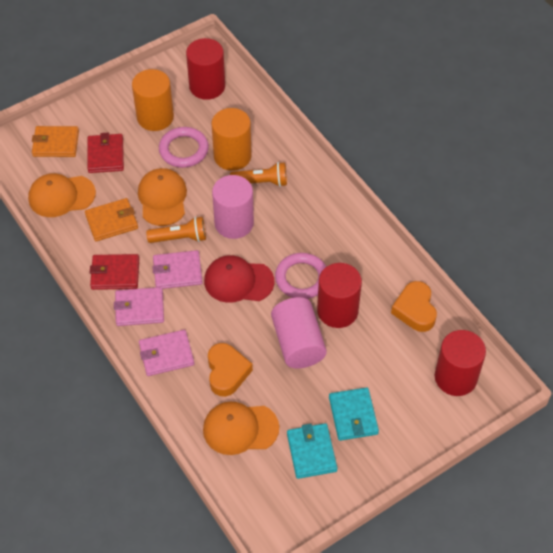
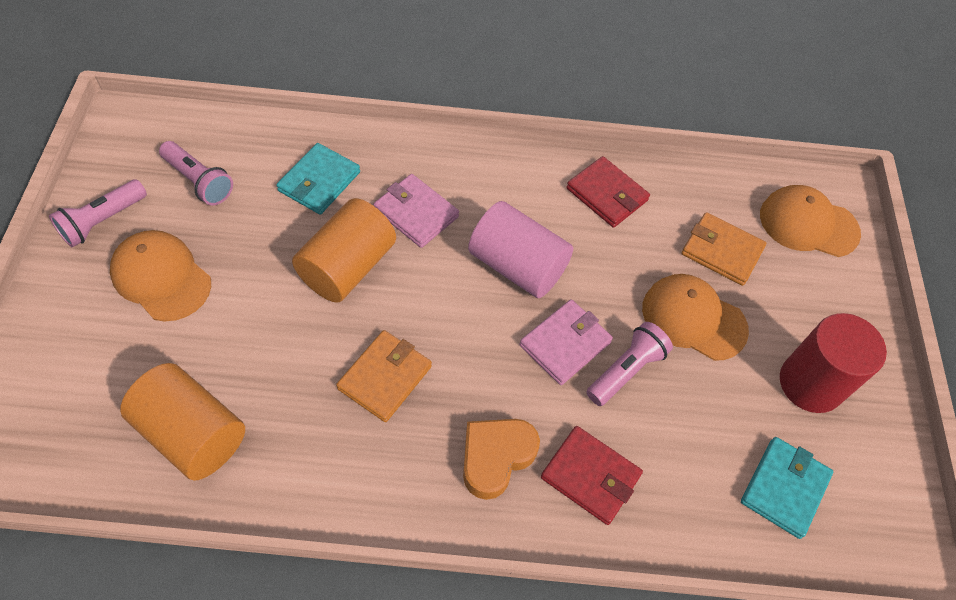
orange flashlight: 2 -> 0
orange heart: 2 -> 1
pink cylinder: 2 -> 1
pink flashlight: 0 -> 3
pink ring: 2 -> 0
pink wallet: 3 -> 2
red cap: 1 -> 0
red cylinder: 3 -> 1

